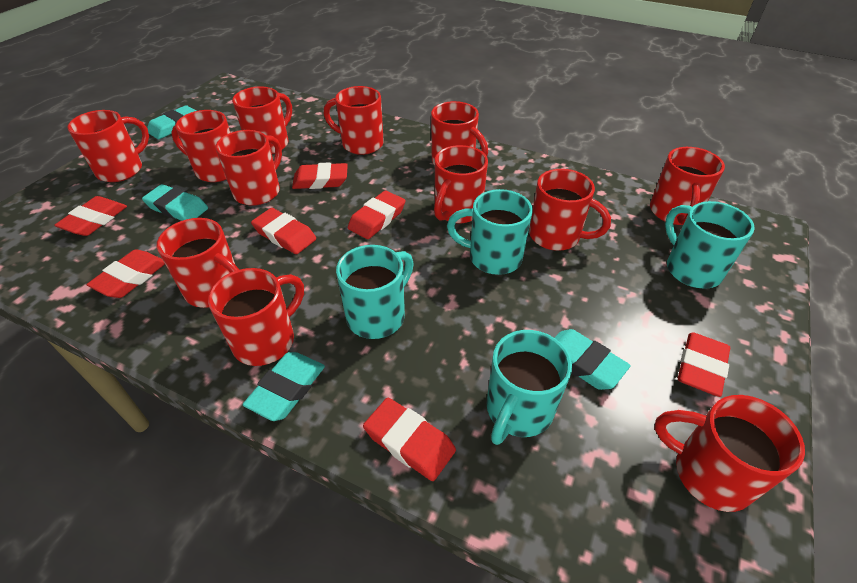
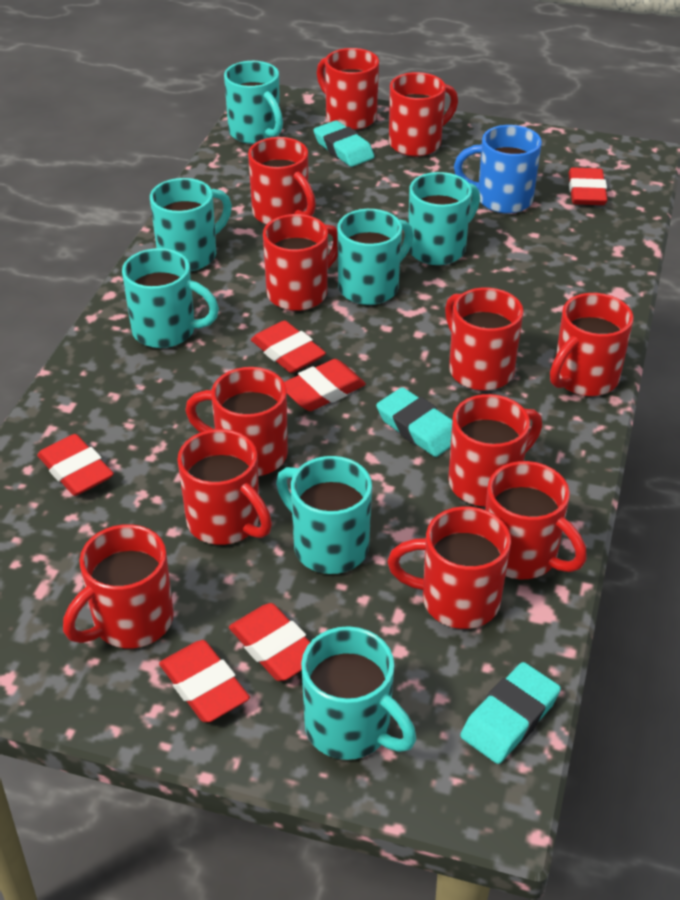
blue mug: 0 -> 1
red eraser: 7 -> 6
turquoise eraser: 4 -> 3
turquoise mug: 4 -> 7

